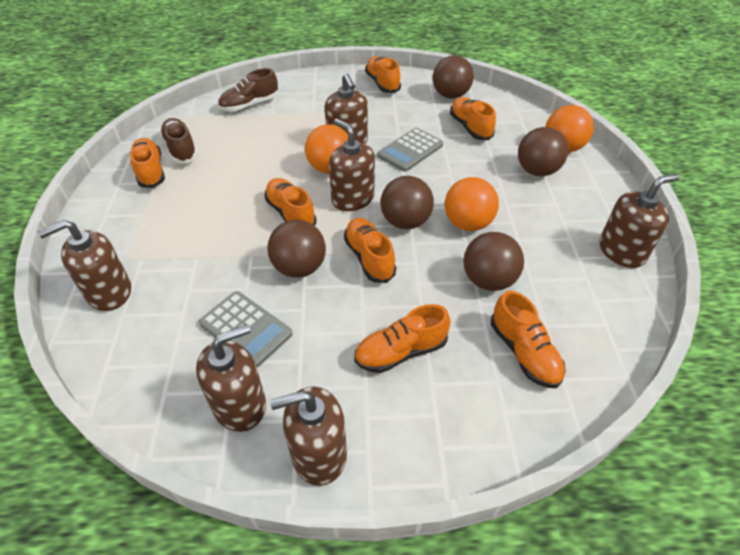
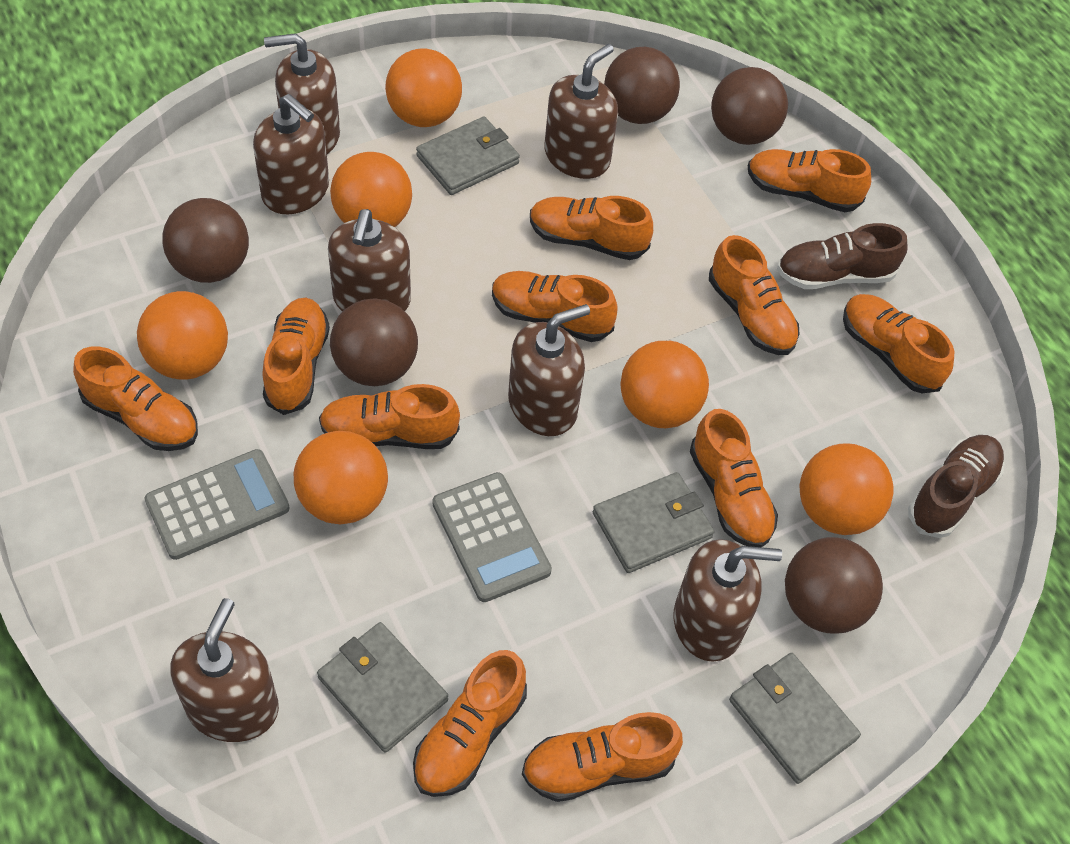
brown soap dispenser: 6 -> 7
grey wallet: 0 -> 4
orange ball: 3 -> 6
orange shoe: 7 -> 11

